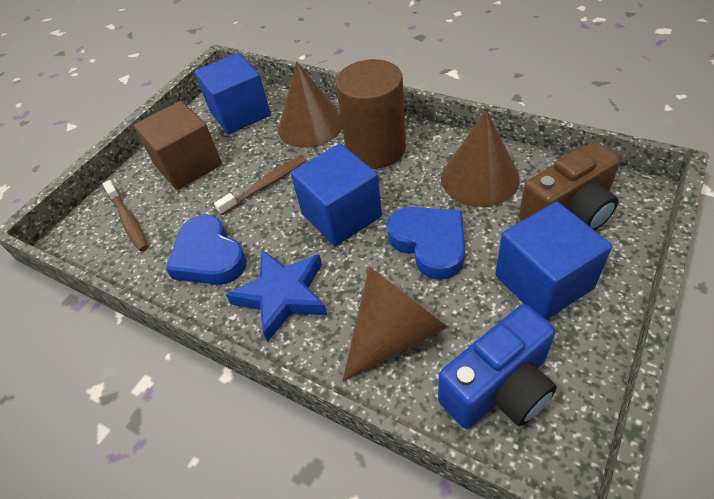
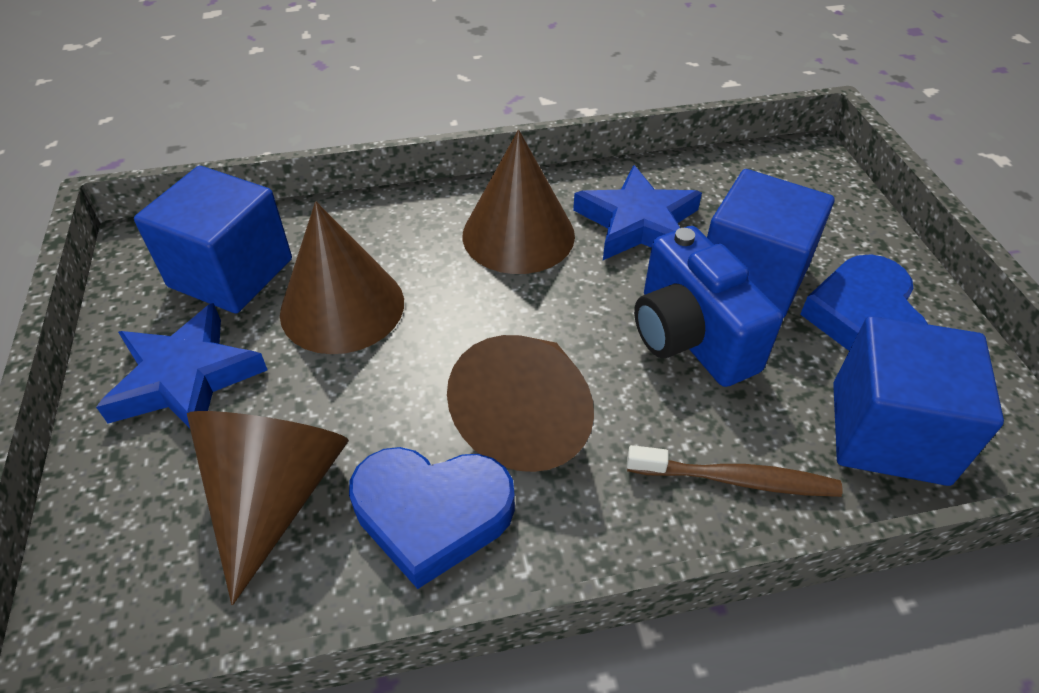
blue star: 1 -> 2
brown camera: 1 -> 0
brown cone: 3 -> 4
brown cube: 1 -> 0
brown cylinder: 1 -> 0
brown toothbrush: 2 -> 1

